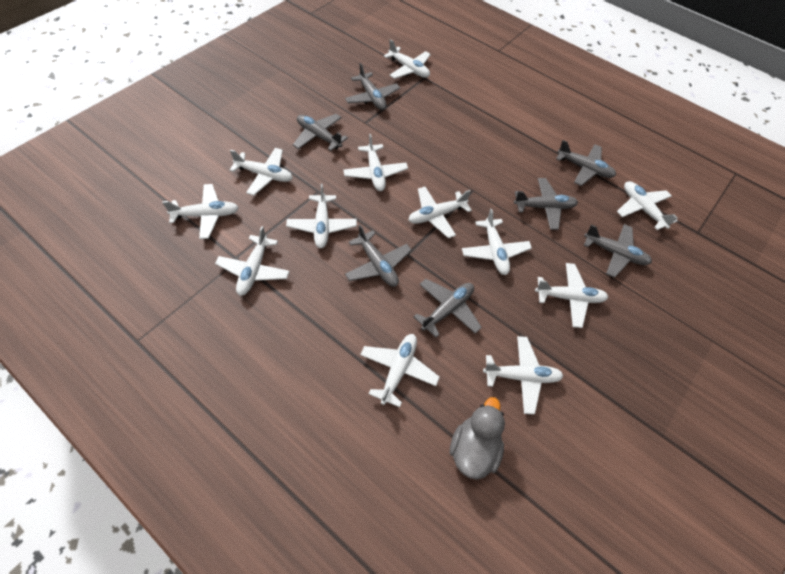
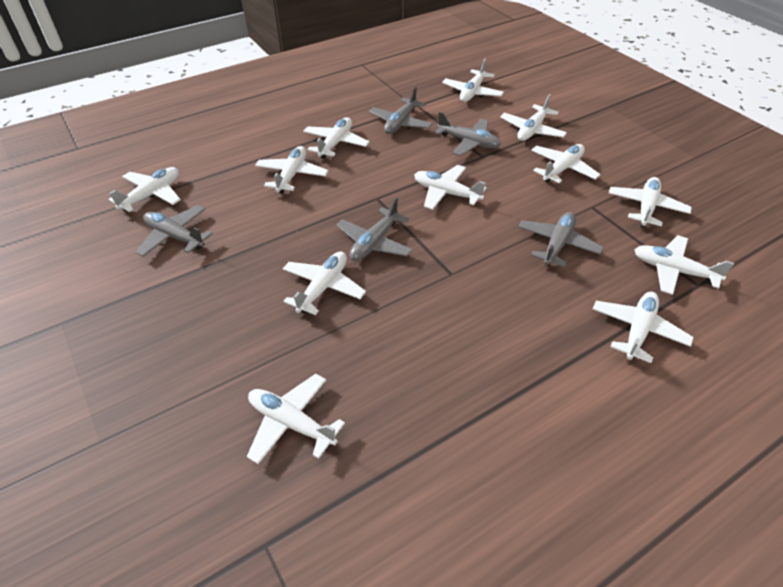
grey duck: 1 -> 0
grey plane: 7 -> 5

